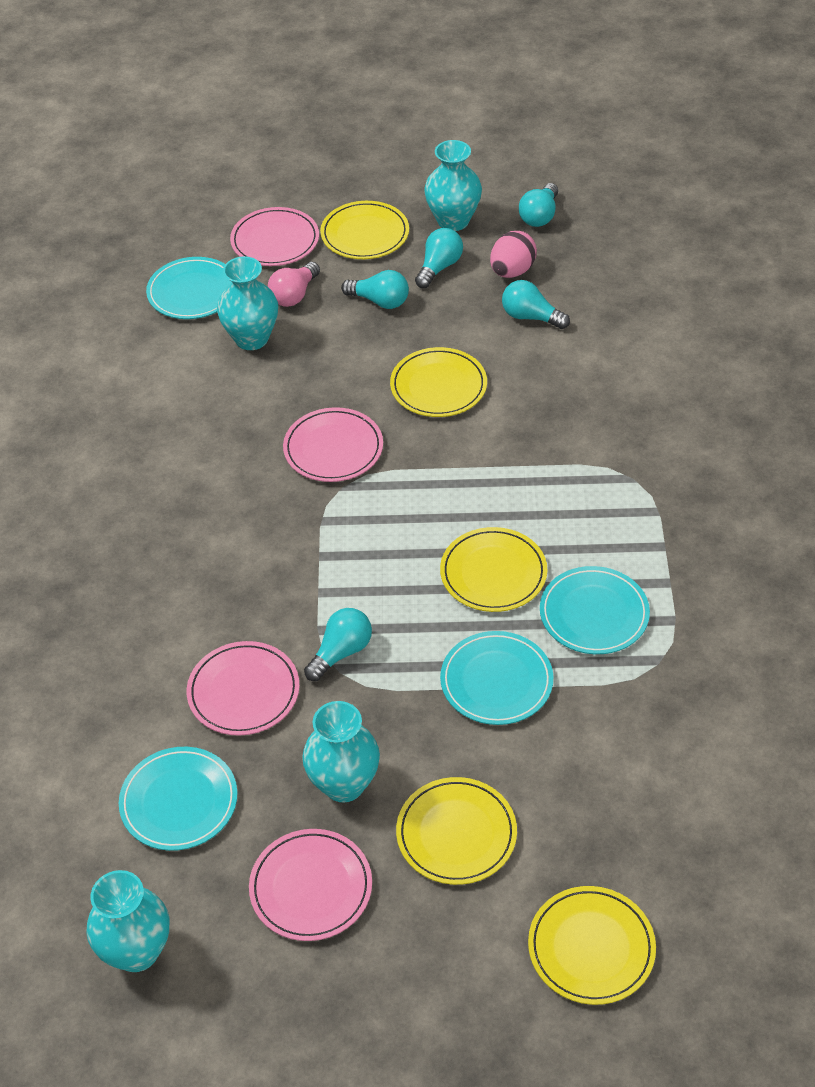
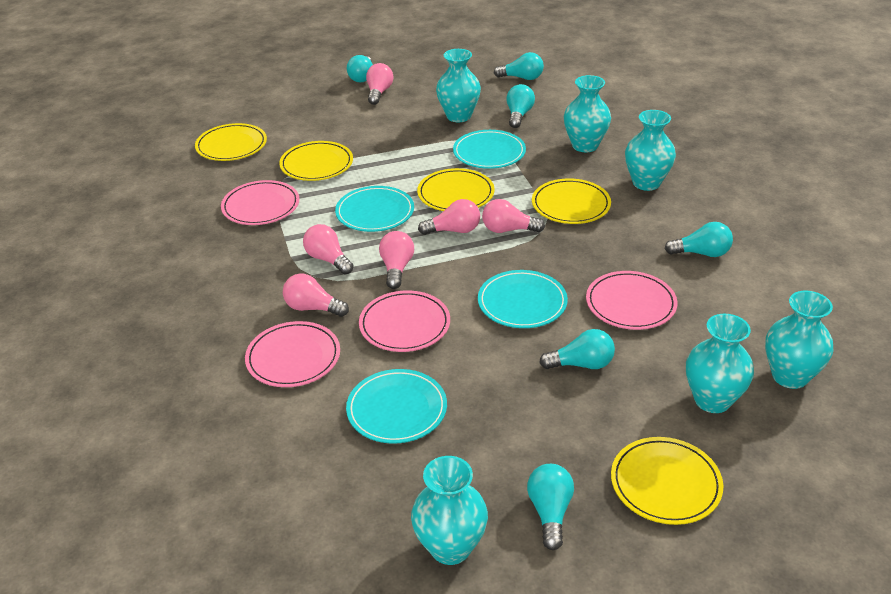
pink egg: 1 -> 0
pink light bulb: 1 -> 6
turquoise light bulb: 5 -> 6
turquoise vase: 4 -> 6

